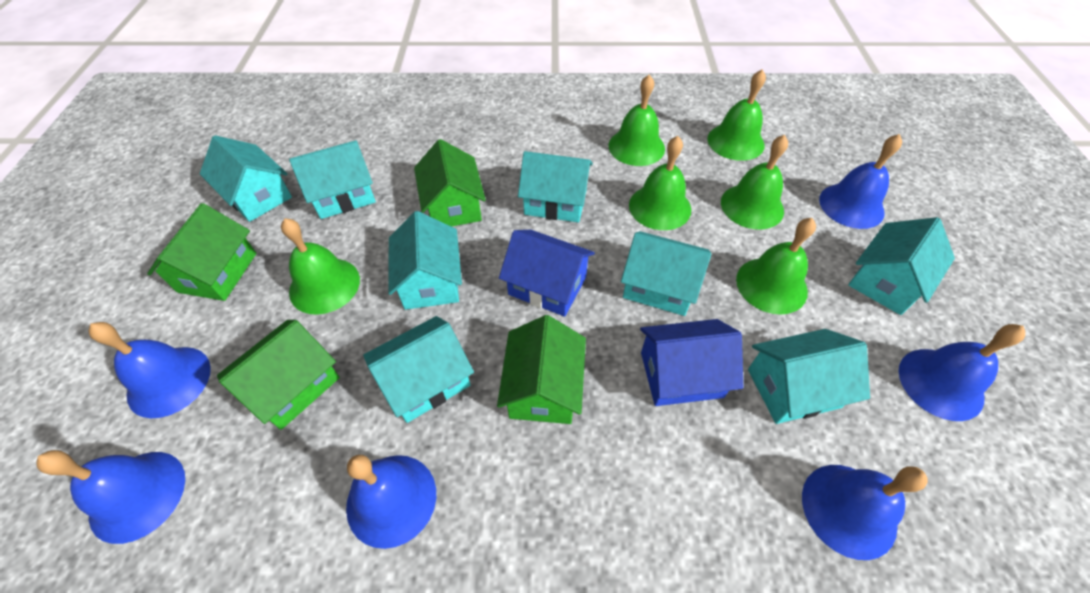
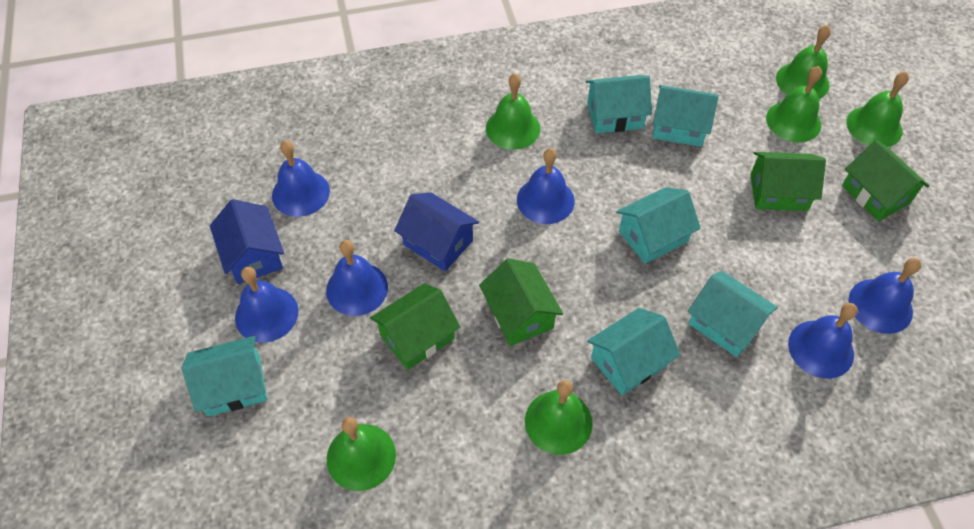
turquoise house: 8 -> 6

